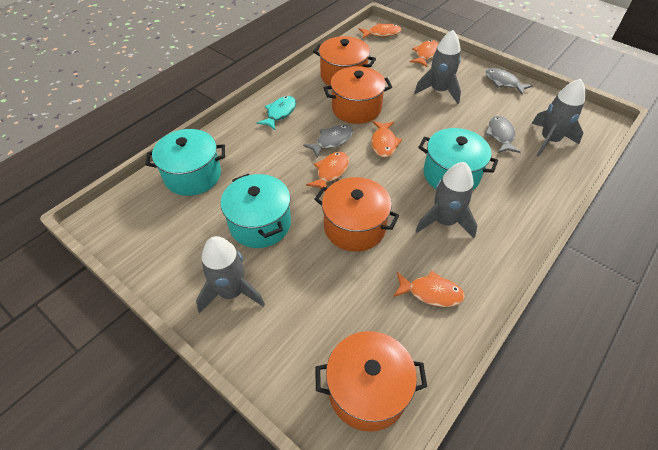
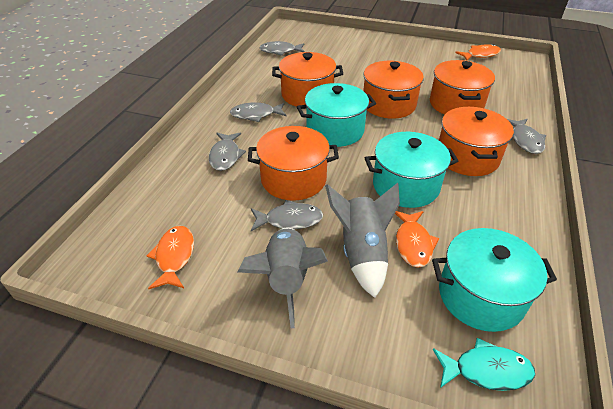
grey fish: 3 -> 5
grey rocket: 4 -> 2
orange fish: 5 -> 3
orange pot: 4 -> 5

